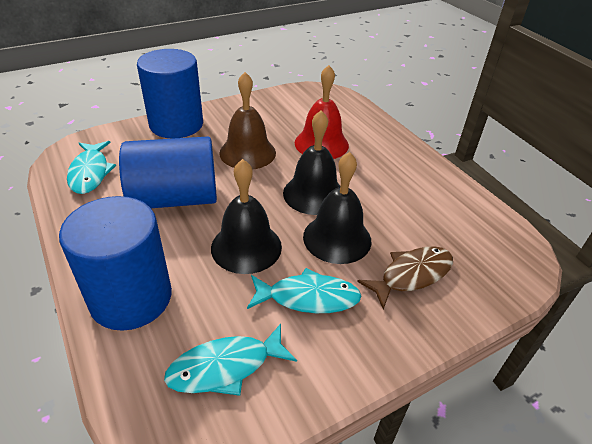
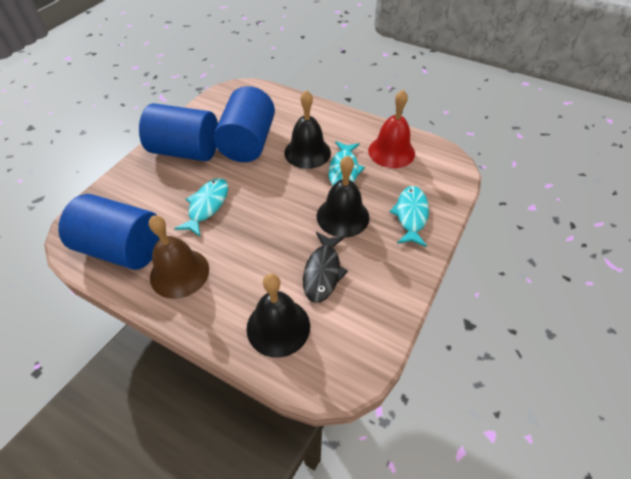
black fish: 0 -> 1
brown fish: 1 -> 0

